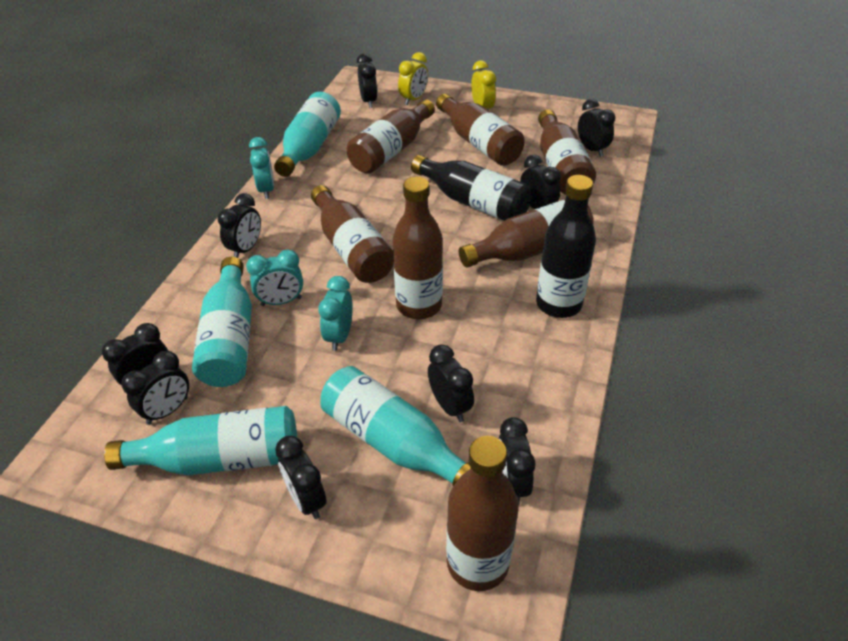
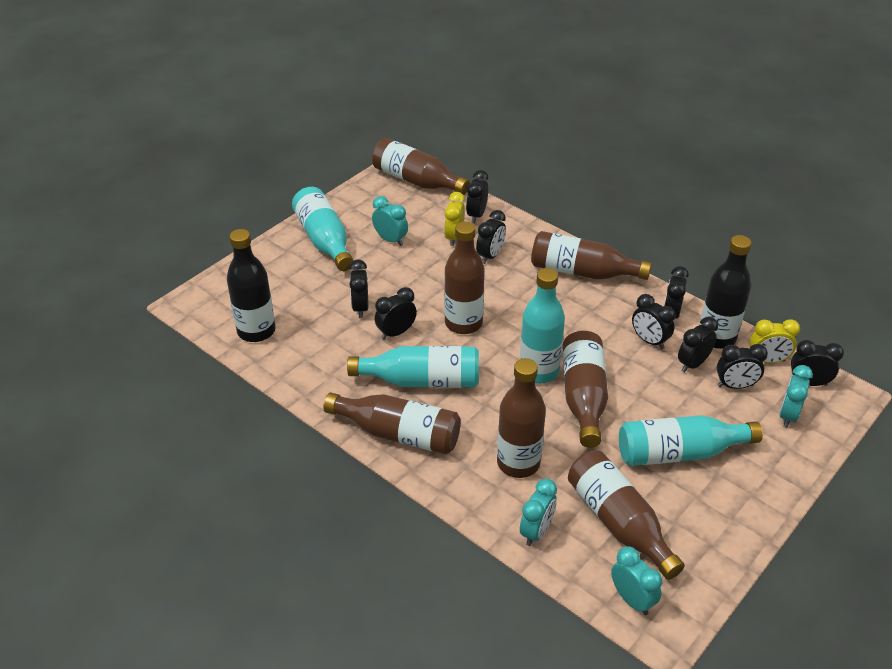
turquoise clock: 3 -> 4

